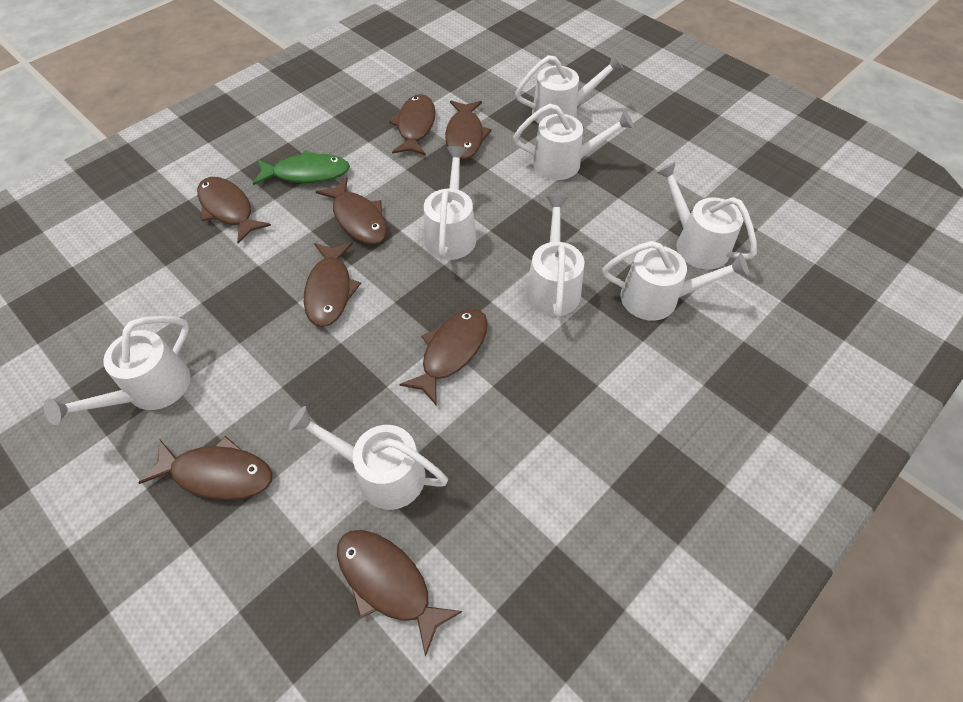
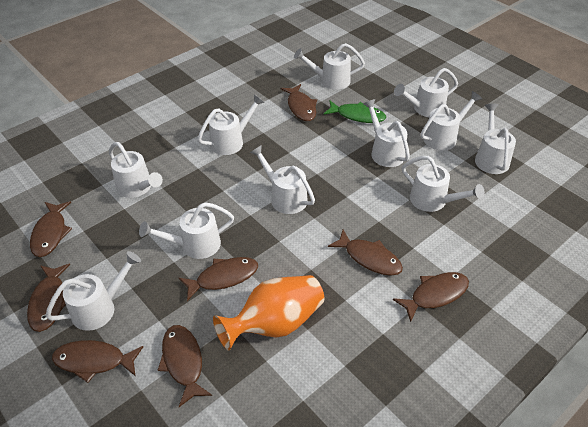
orange vase: 0 -> 1
white watering can: 8 -> 11

